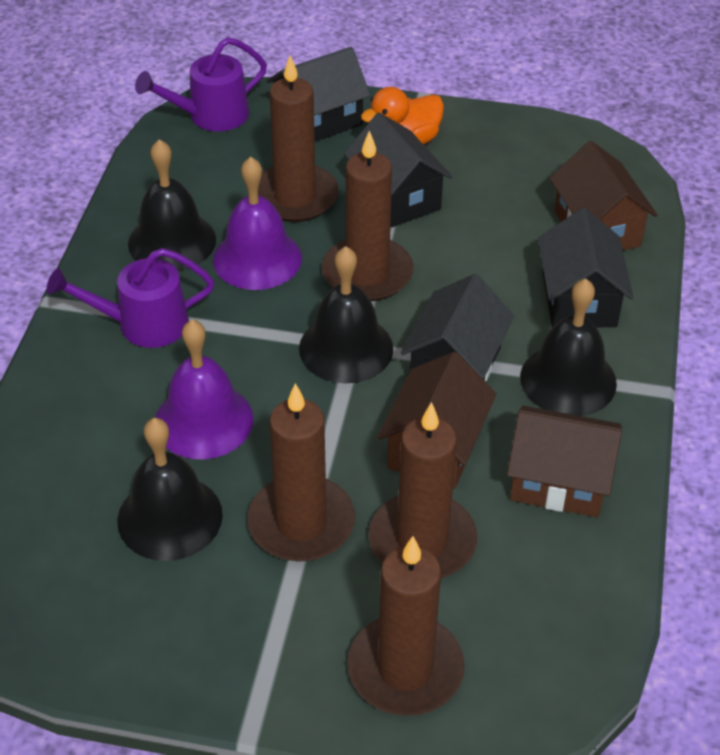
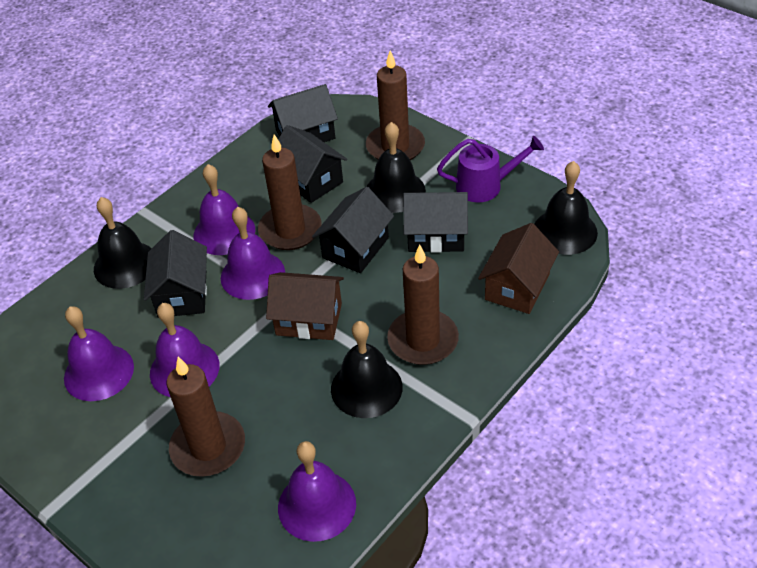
black house: 4 -> 5
brown candle: 5 -> 4
brown house: 3 -> 2
orange duck: 1 -> 0
purple bell: 2 -> 5
purple watering can: 2 -> 1

